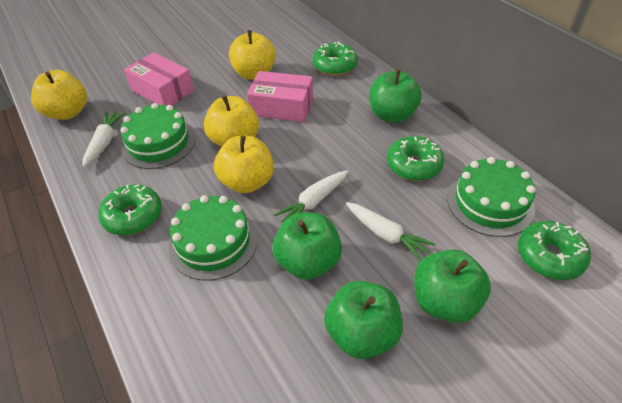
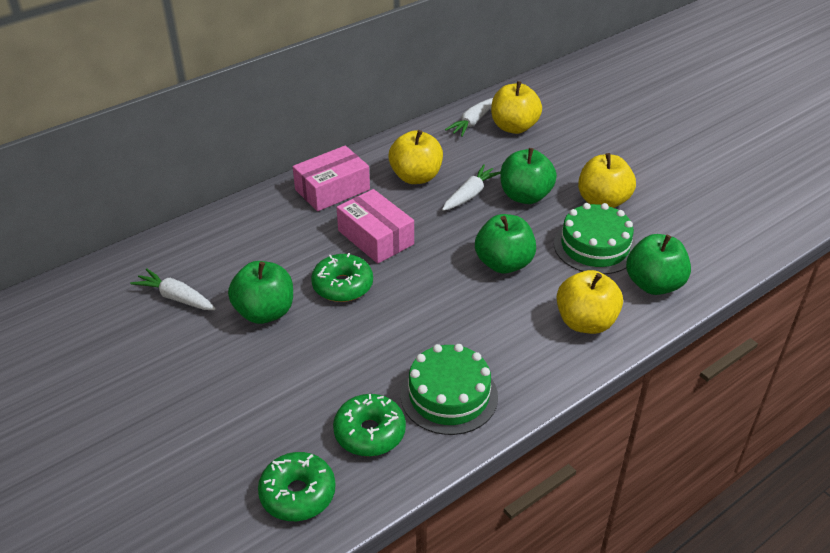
green cake: 3 -> 2
green donut: 4 -> 3

